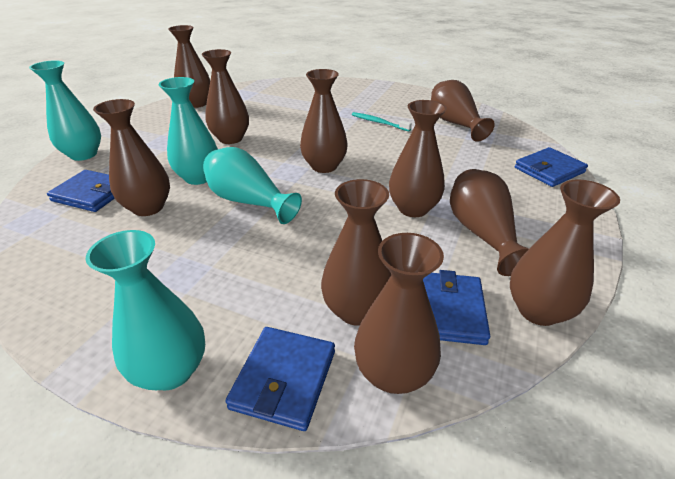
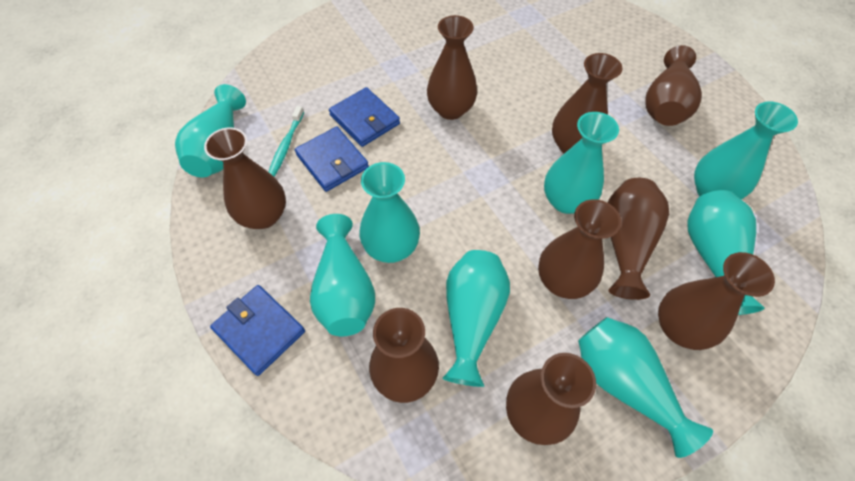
blue wallet: 4 -> 3
brown vase: 10 -> 9
turquoise vase: 4 -> 8

